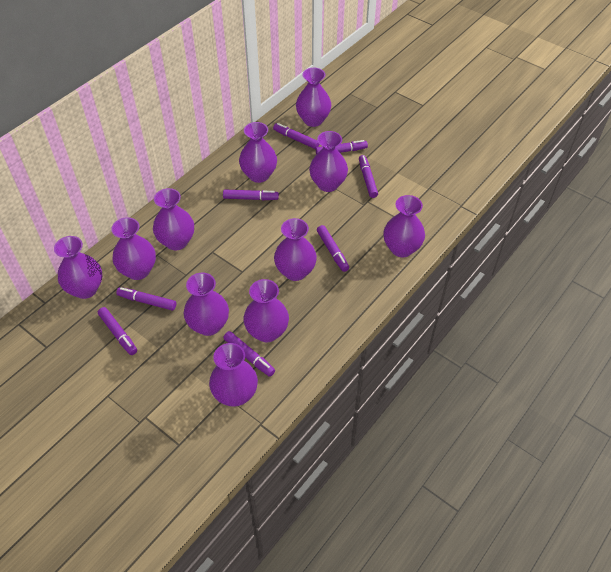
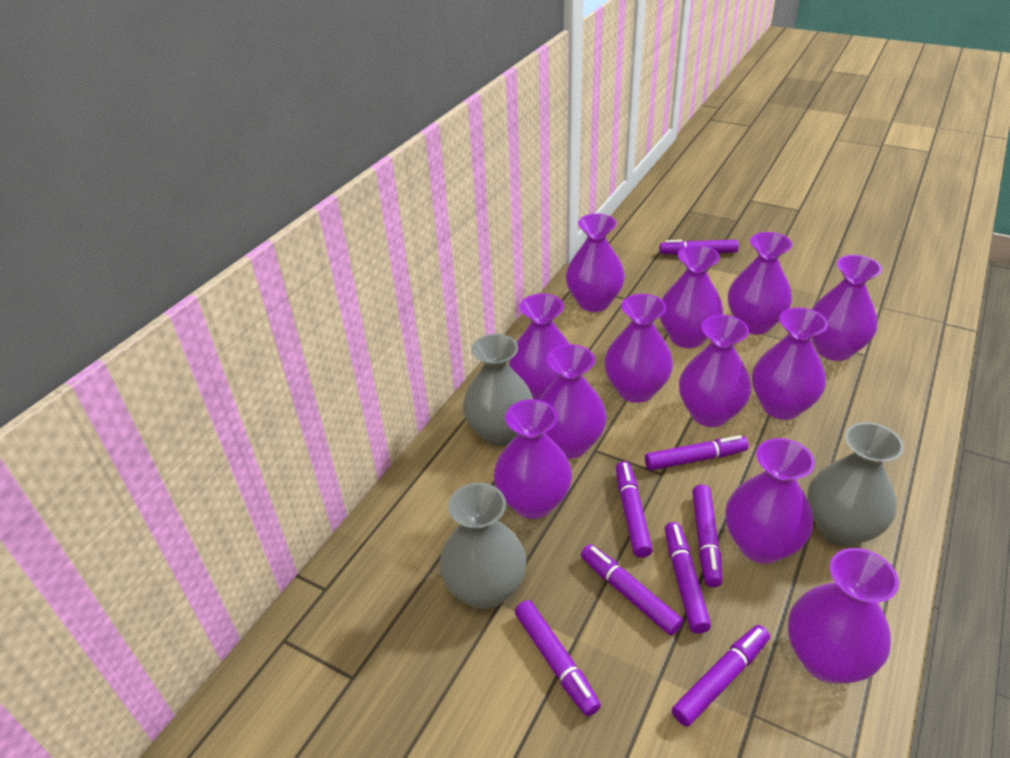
grey vase: 0 -> 3
purple vase: 11 -> 12

